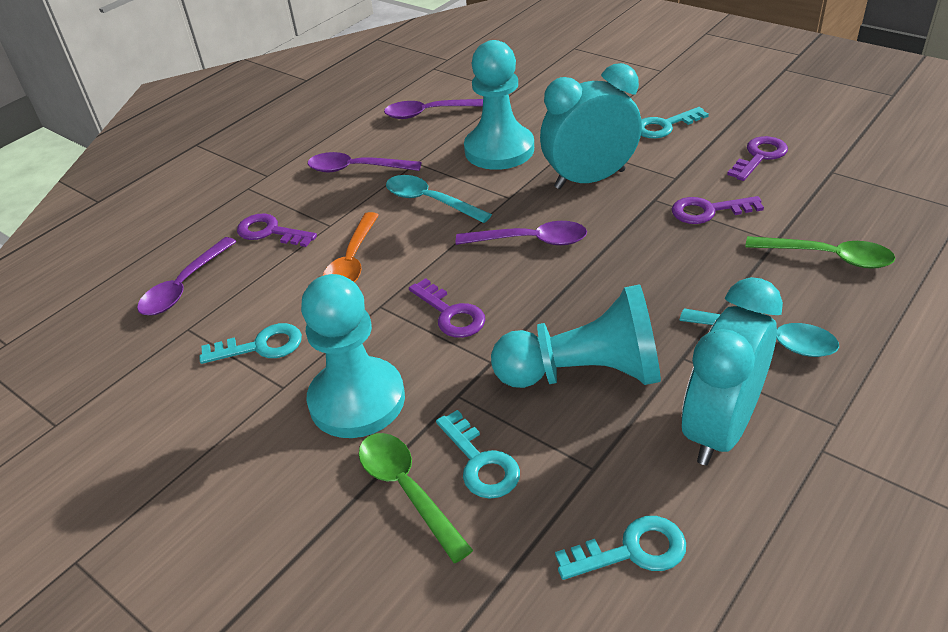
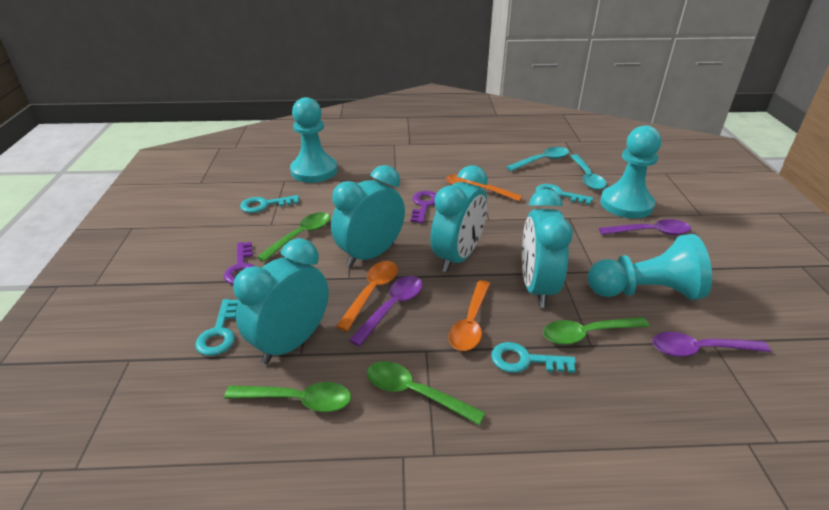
green spoon: 2 -> 4
orange spoon: 1 -> 3
purple key: 4 -> 2
purple spoon: 4 -> 3
turquoise clock: 2 -> 4

